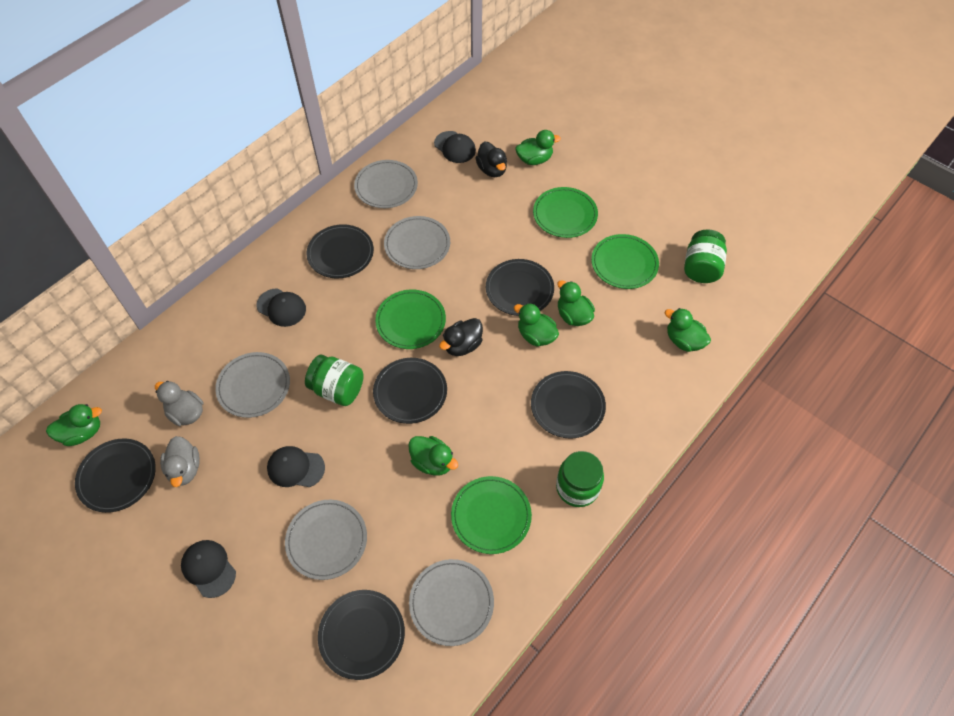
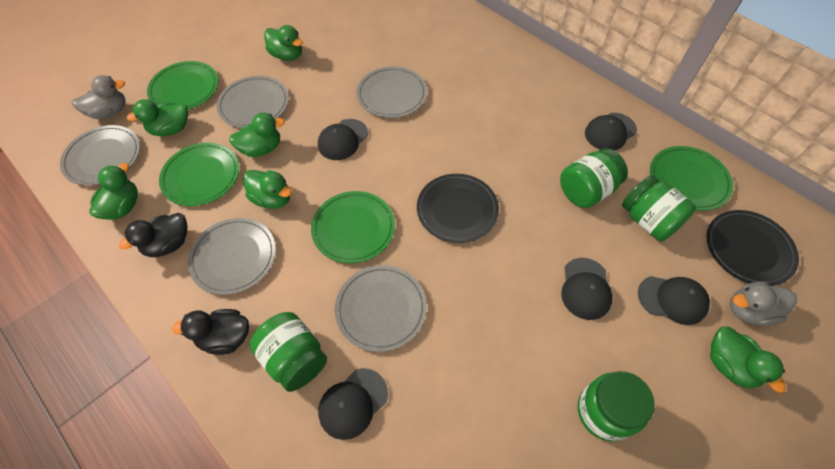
black cap: 4 -> 5
black plate: 6 -> 2
green jar: 3 -> 4

